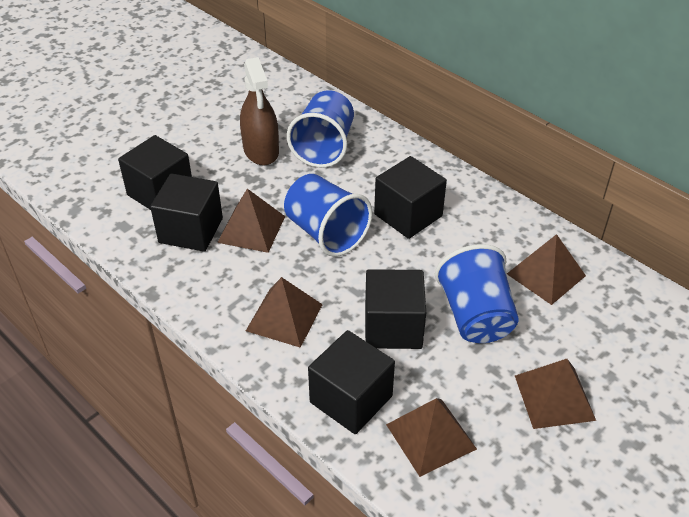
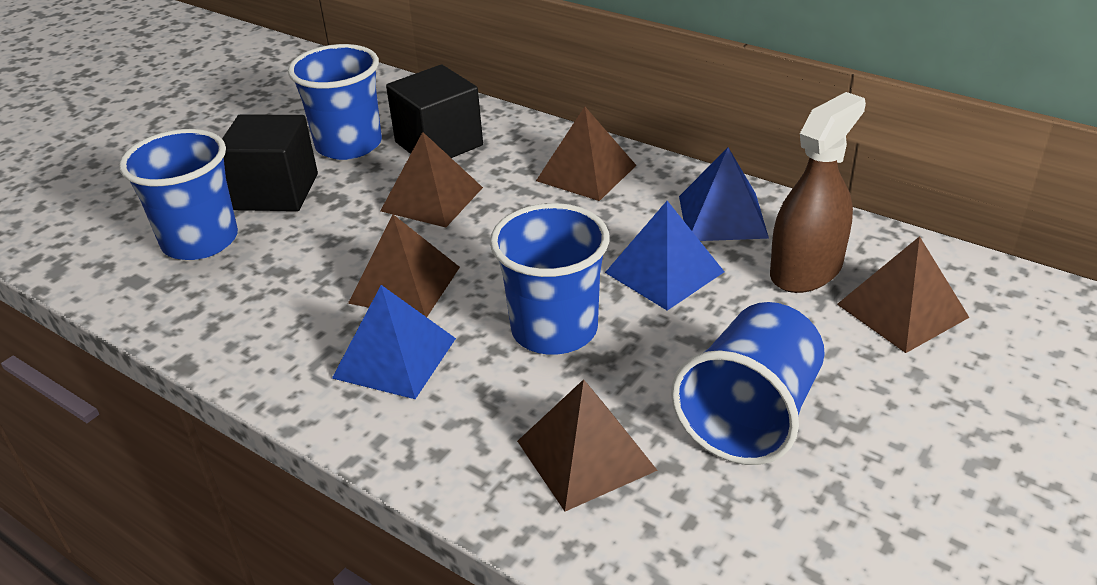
black cube: 5 -> 2
blue cup: 3 -> 4
blue pyramid: 0 -> 3

